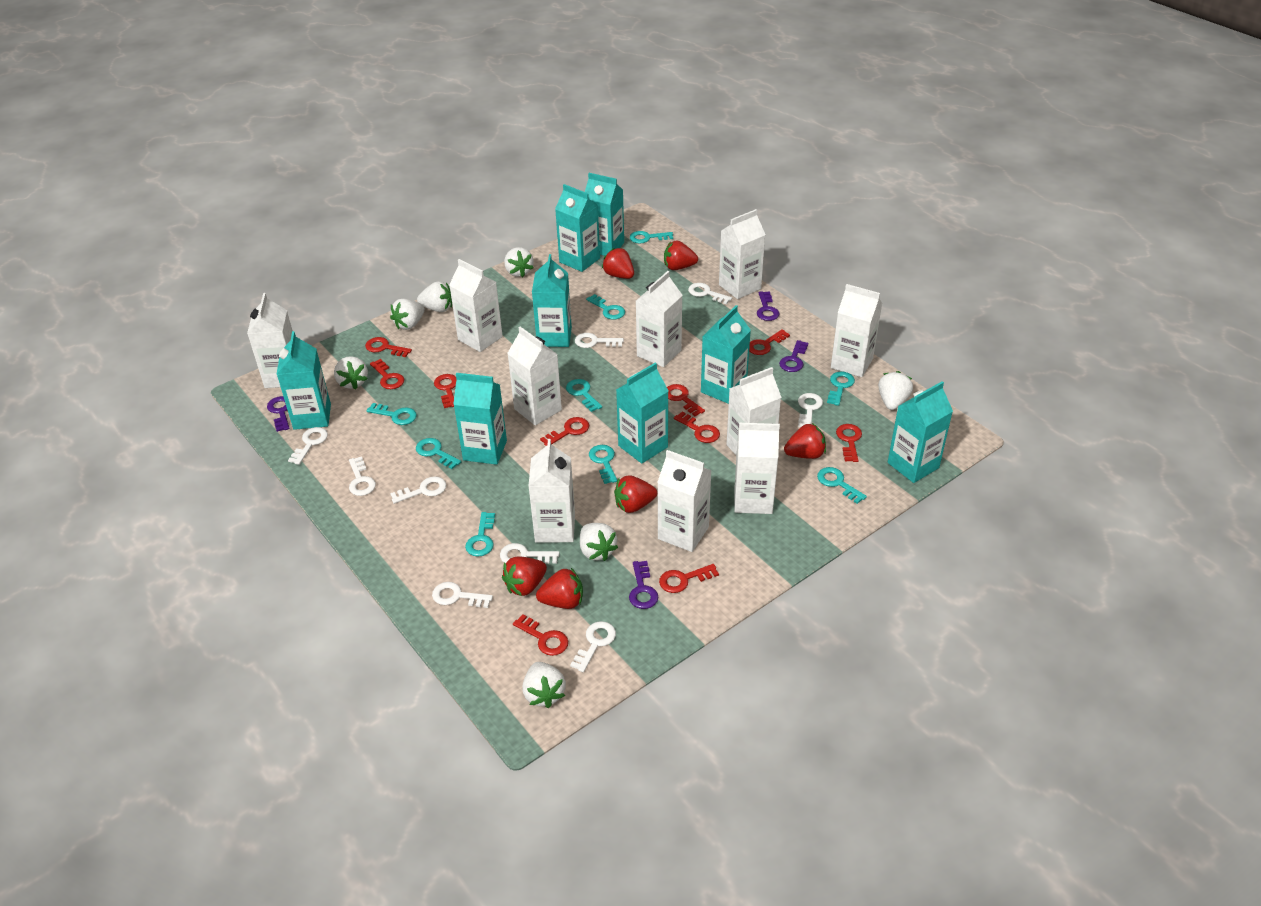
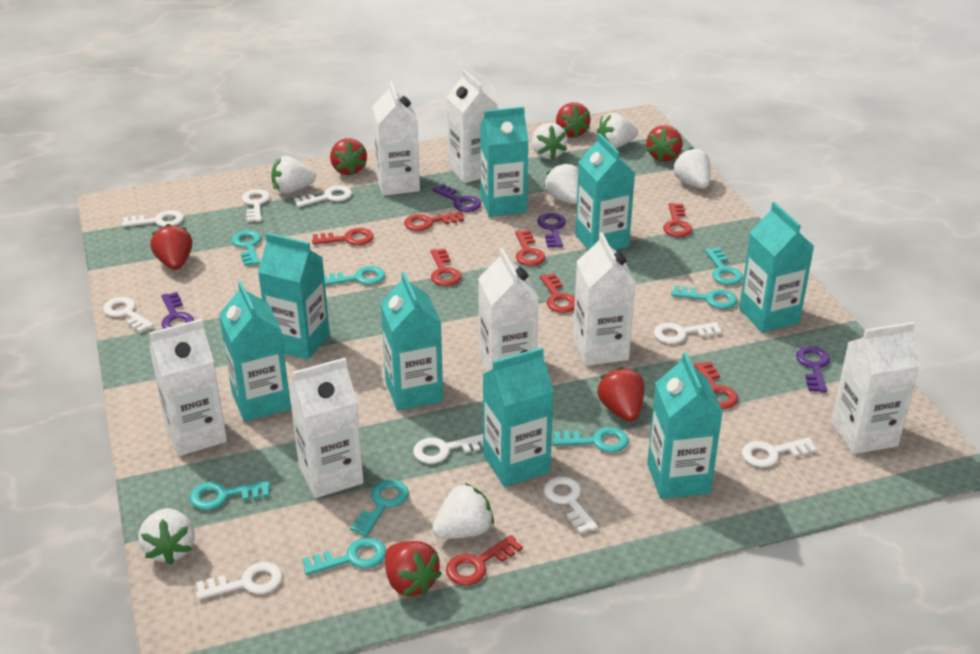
red key: 10 -> 8
turquoise key: 9 -> 8
white carton: 10 -> 7

